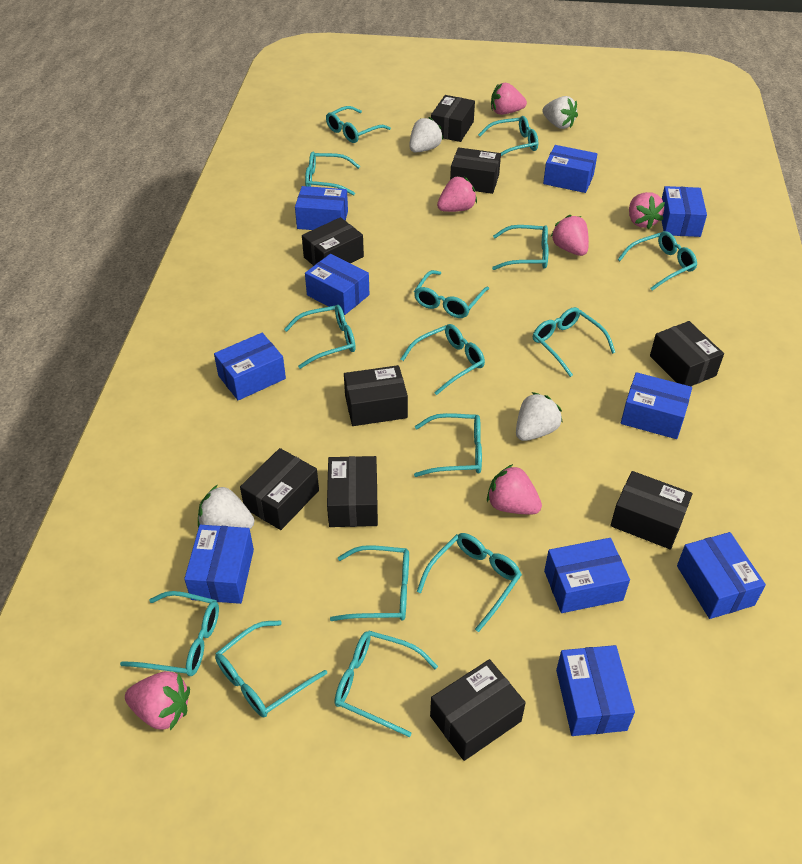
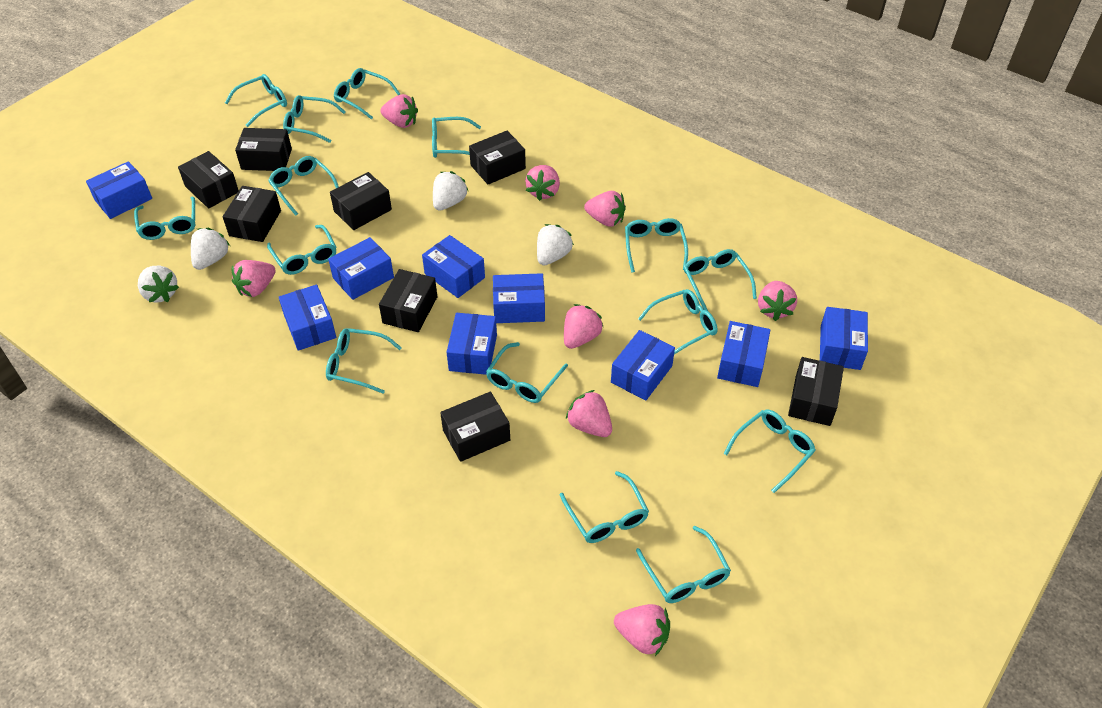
black box: 9 -> 8
blue box: 10 -> 9
pink strawberry: 6 -> 8

